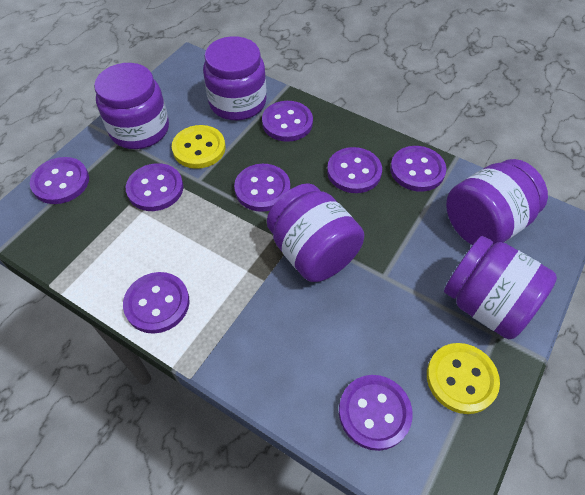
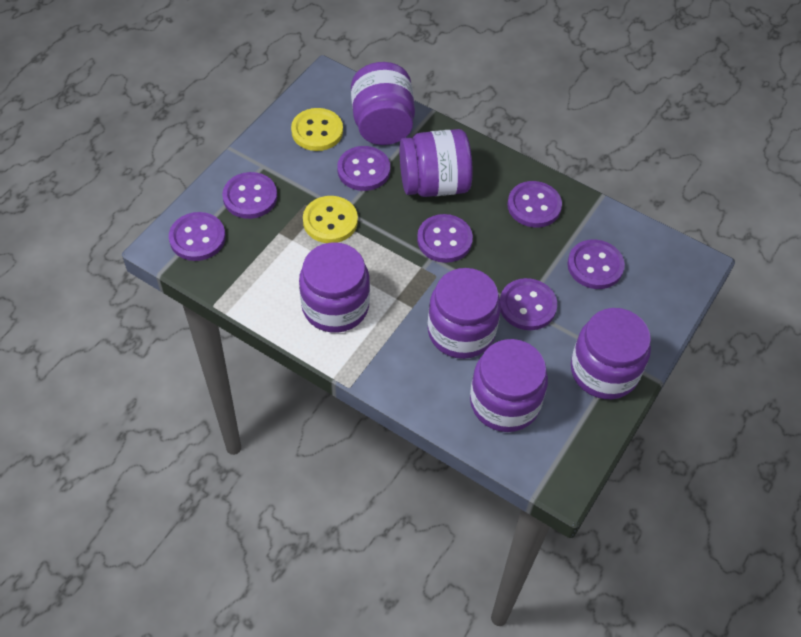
purple button: 8 -> 7
purple jar: 5 -> 6

